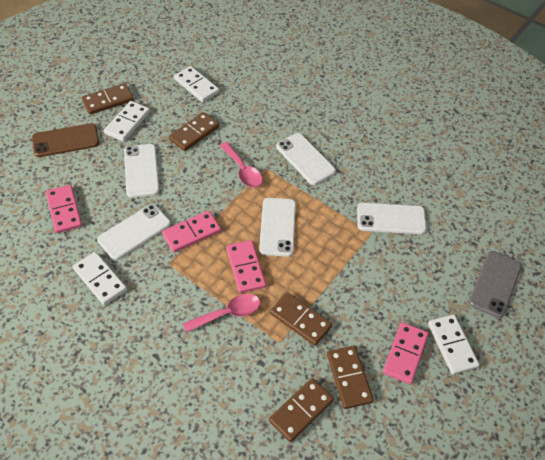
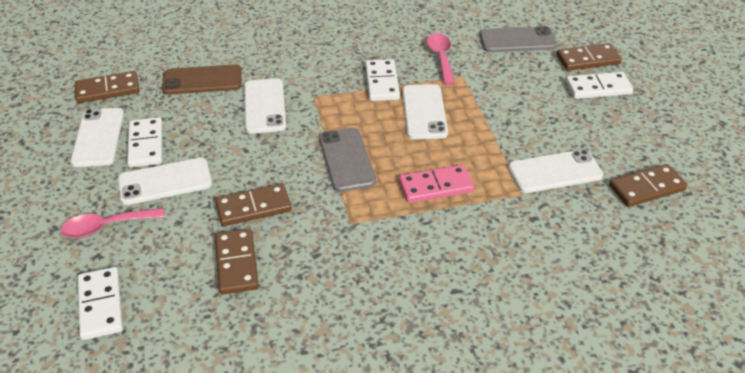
grey phone: 1 -> 2
pink domino: 4 -> 1

